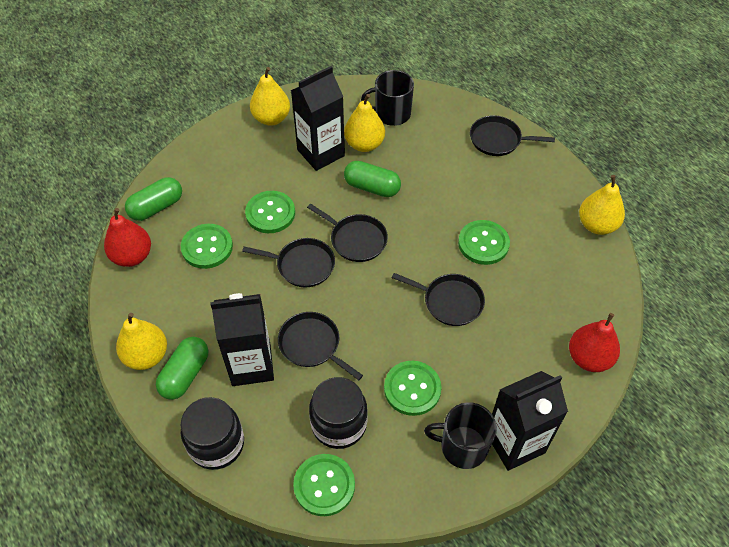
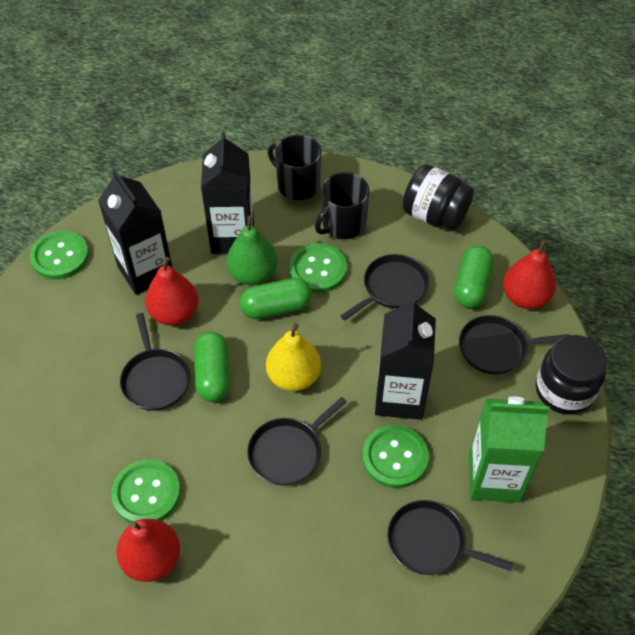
green button: 5 -> 4
green carton: 0 -> 1
green pear: 0 -> 1
red pear: 2 -> 3
yellow pear: 4 -> 1

